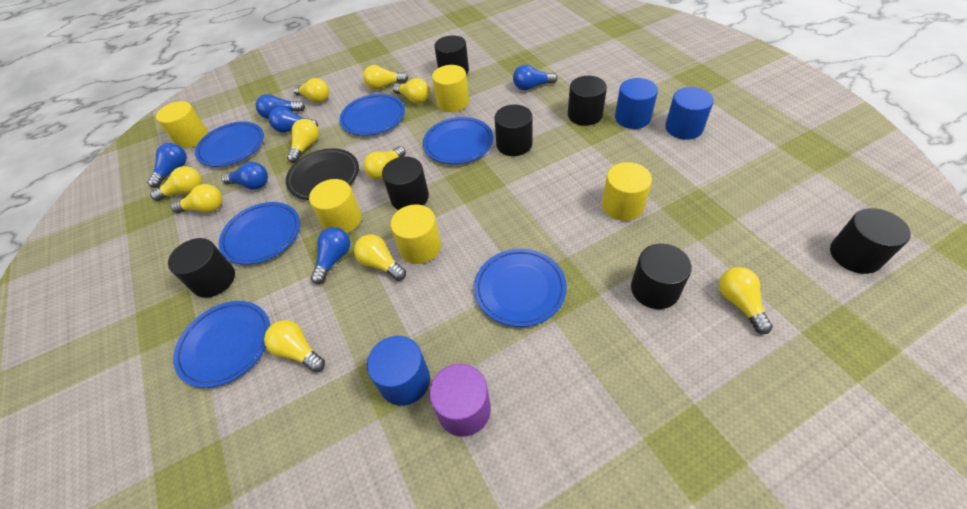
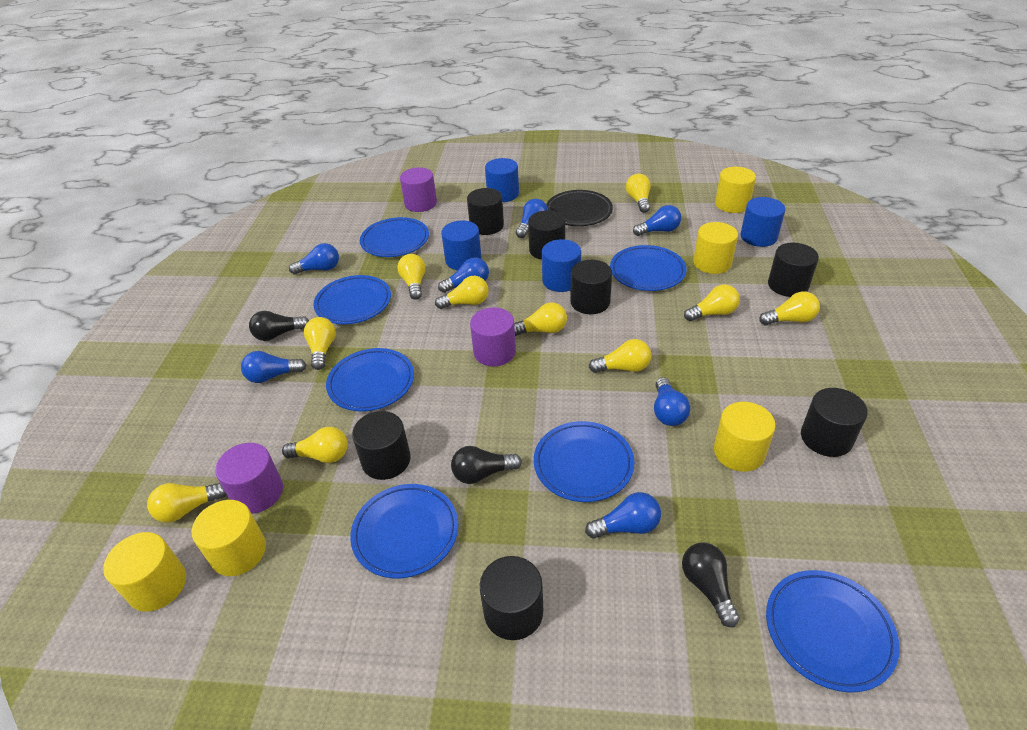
black light bulb: 0 -> 3
blue cylinder: 3 -> 4
blue light bulb: 6 -> 7
blue plate: 6 -> 7
purple cylinder: 1 -> 3

